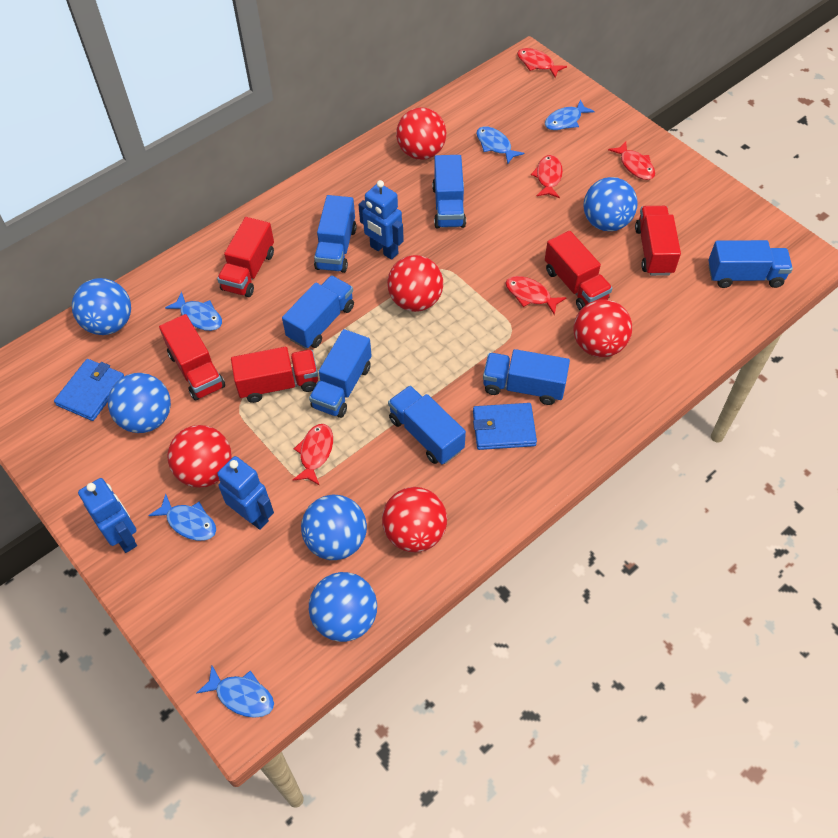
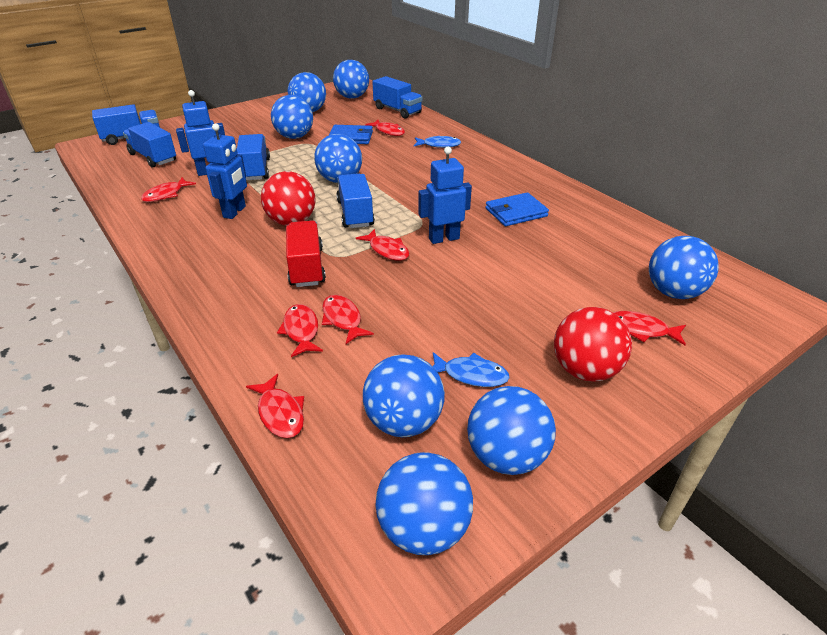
blue ball: 5 -> 8
blue fish: 5 -> 2
blue truck: 7 -> 5
red ball: 5 -> 2
red fish: 5 -> 7
red truck: 5 -> 1

